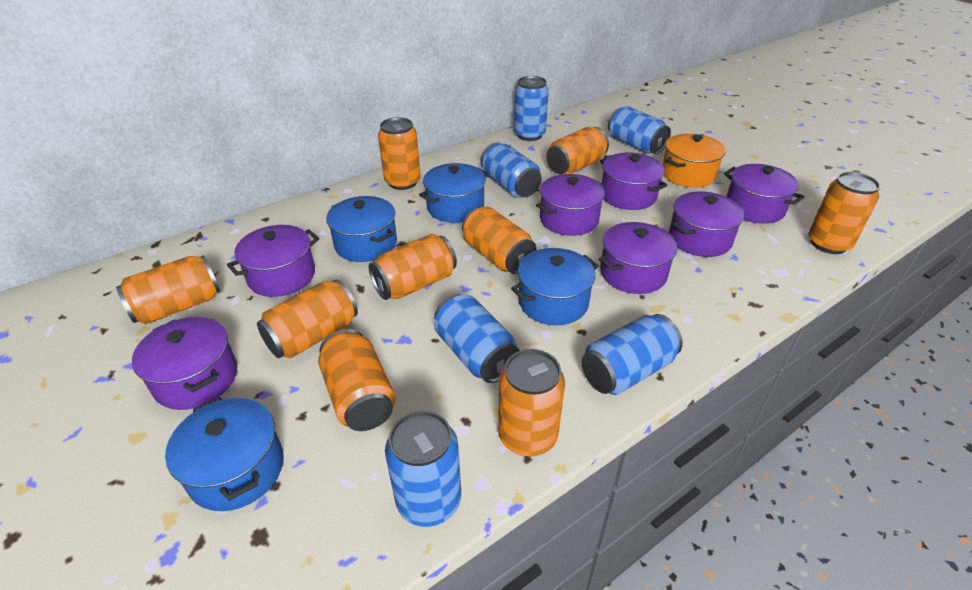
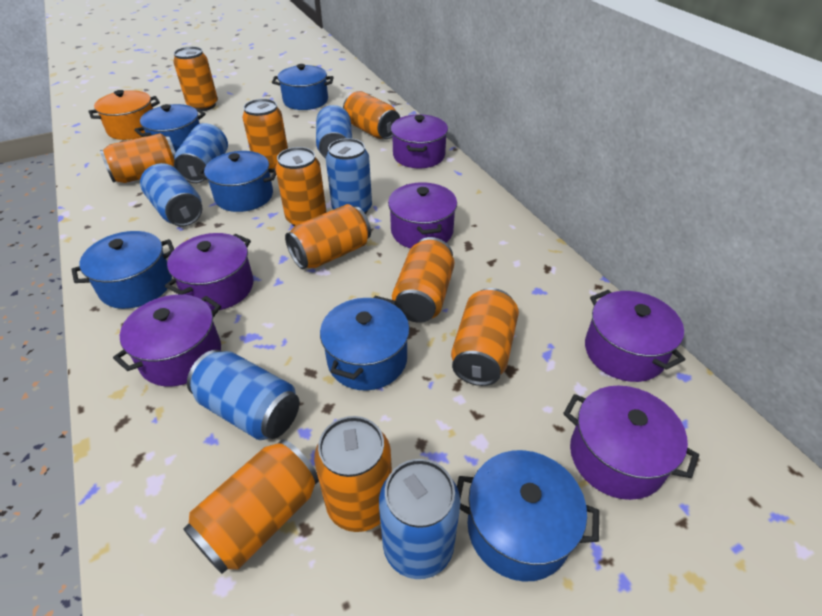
blue pot: 4 -> 6
orange can: 9 -> 10
purple pot: 7 -> 6

